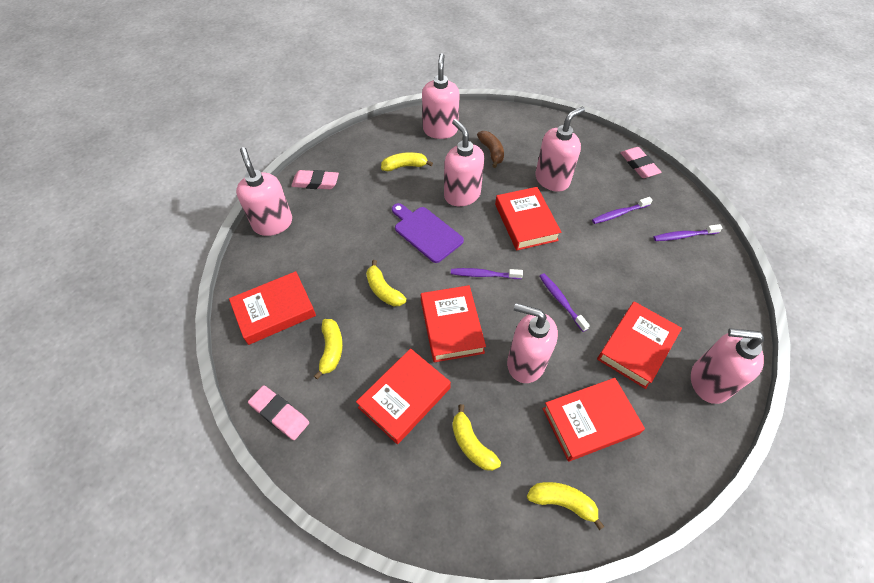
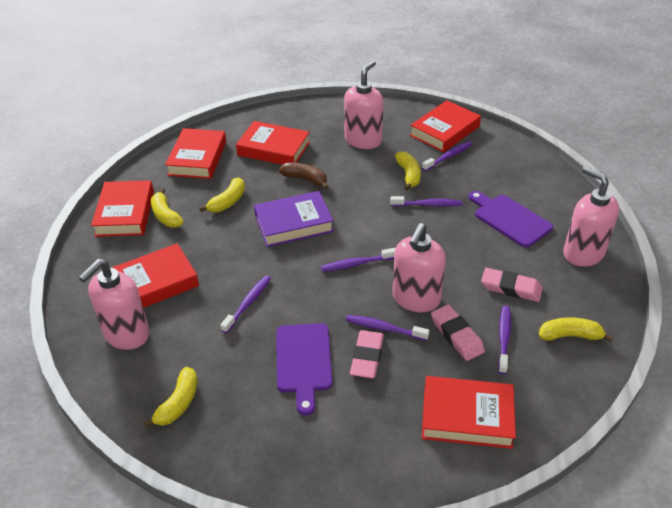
pink soap dispenser: 6 -> 4
purple book: 0 -> 1
purple cutting board: 1 -> 2
purple toothbrush: 4 -> 6

